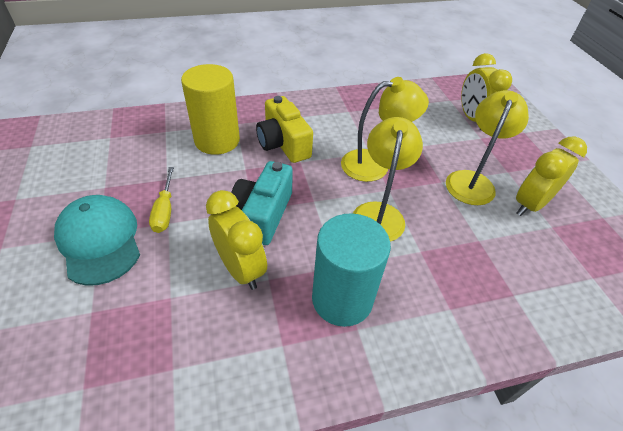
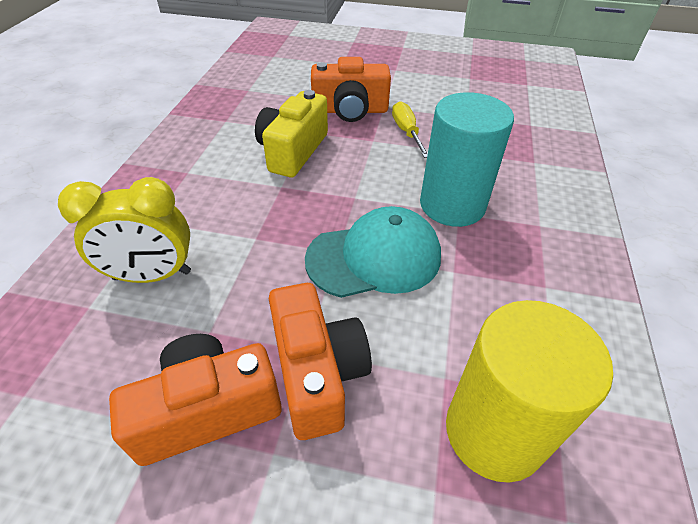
orange camera: 0 -> 3
turquoise camera: 1 -> 0
yellow clock: 3 -> 1
yellow lamp: 3 -> 0

